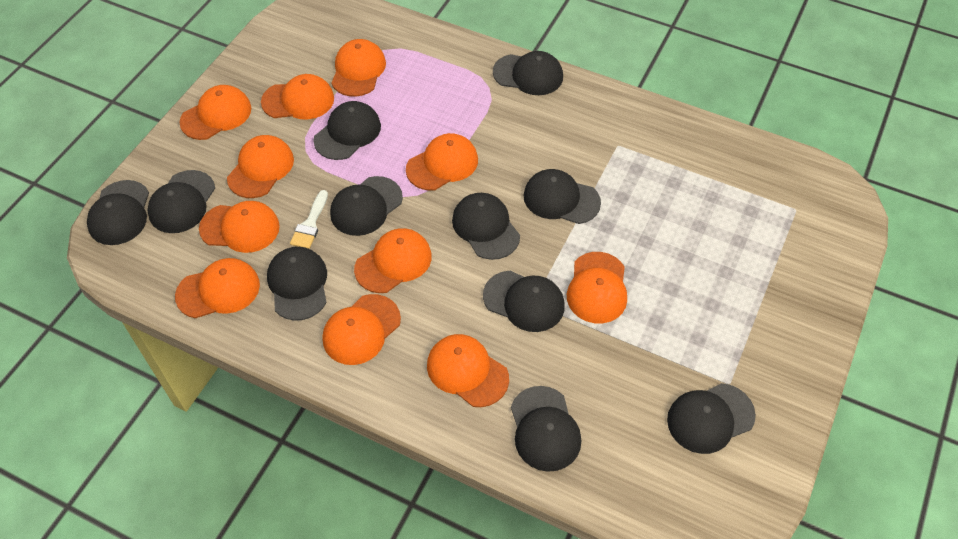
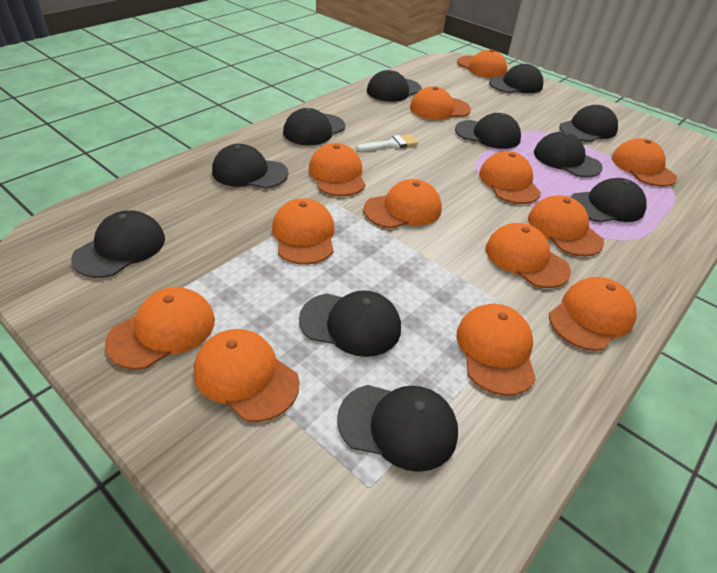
orange cap: 11 -> 13

